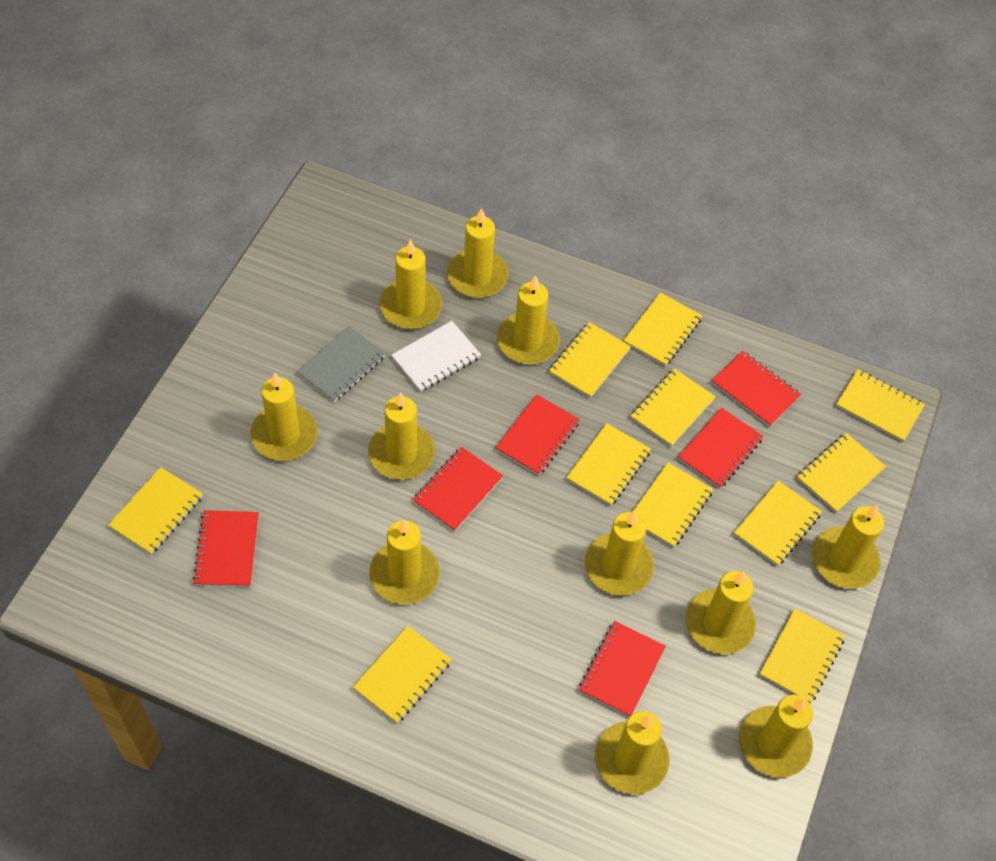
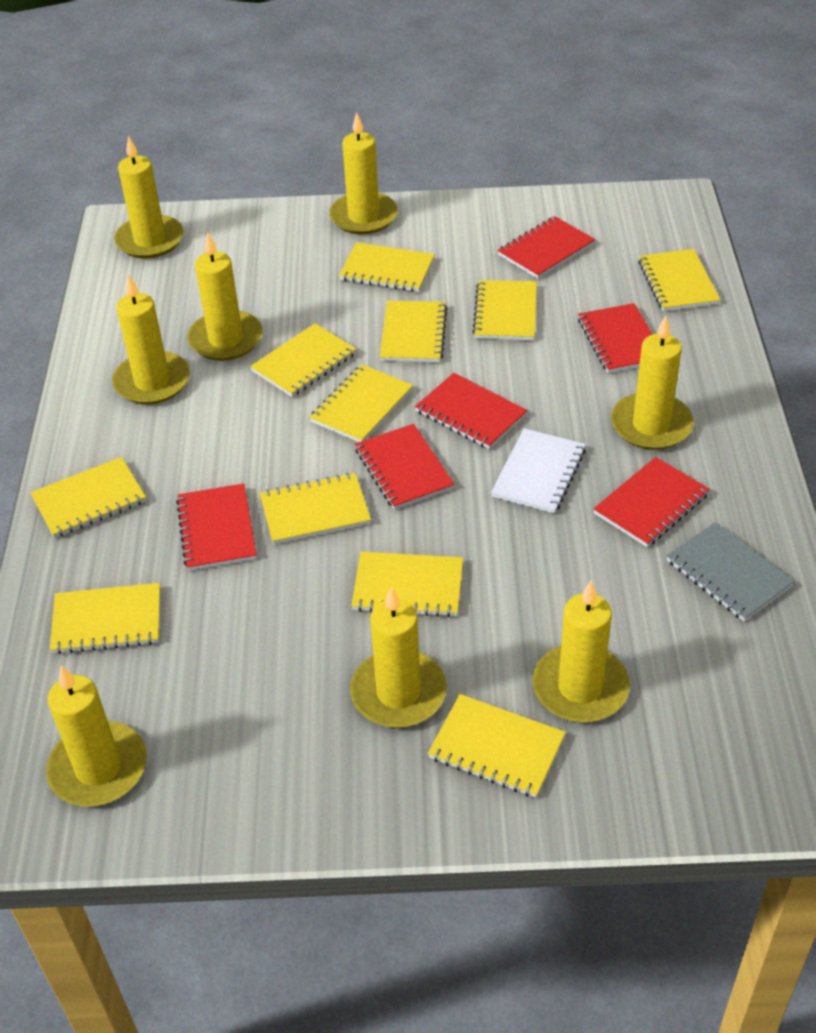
yellow candle: 11 -> 8

